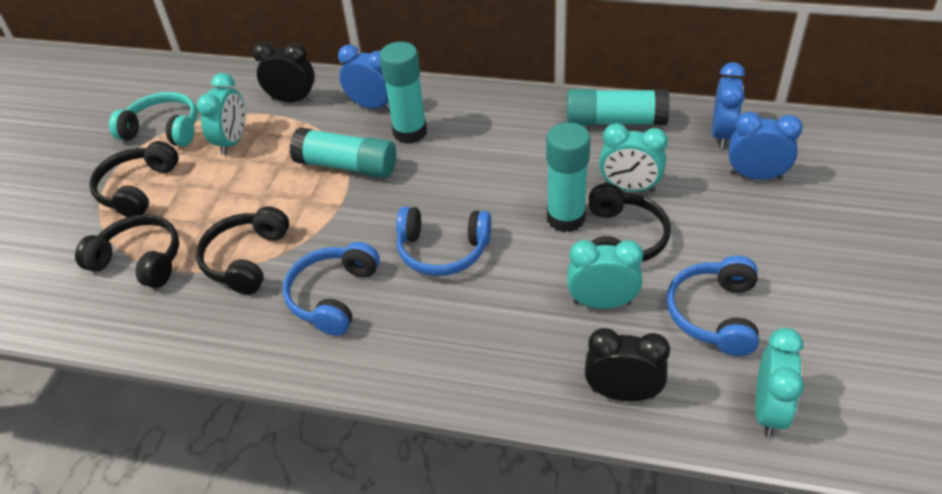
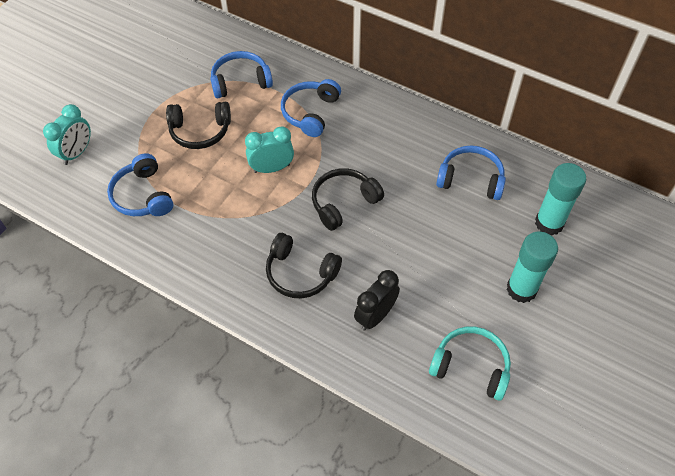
black clock: 2 -> 1
black headphones: 4 -> 3
blue clock: 3 -> 0
blue headphones: 3 -> 4
turquoise clock: 4 -> 2
turquoise glue stick: 4 -> 2

